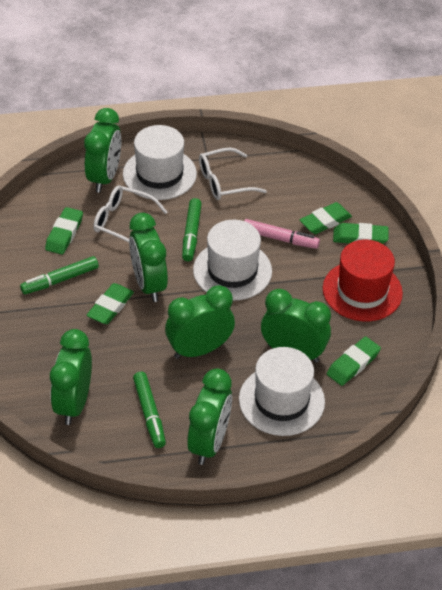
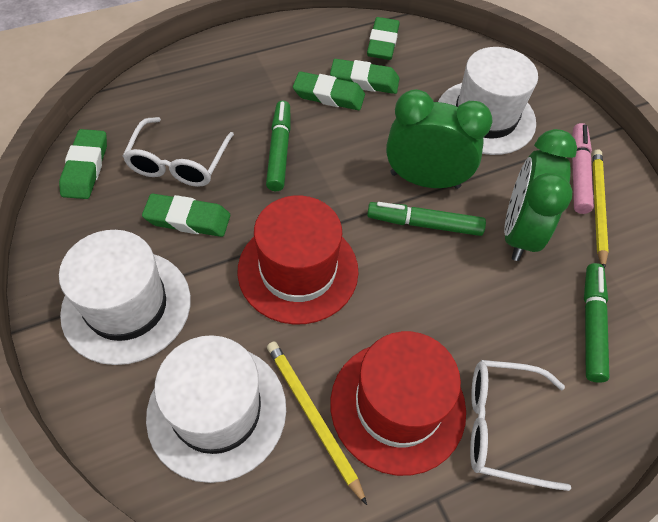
green clock: 6 -> 2
red hat: 1 -> 2
yellow pencil: 0 -> 2

